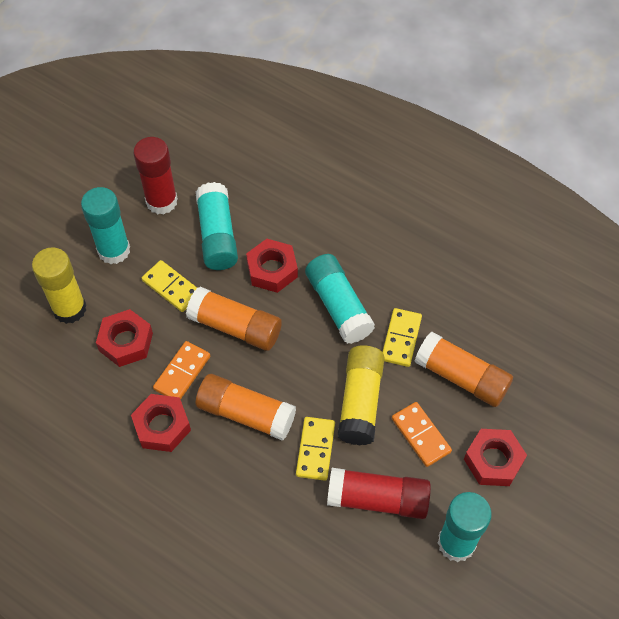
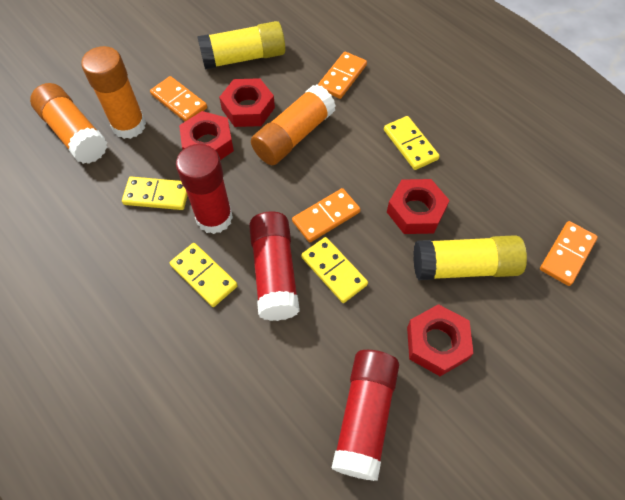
orange domino: 2 -> 4
red glue stick: 2 -> 3
turquoise glue stick: 4 -> 0
yellow domino: 3 -> 4

